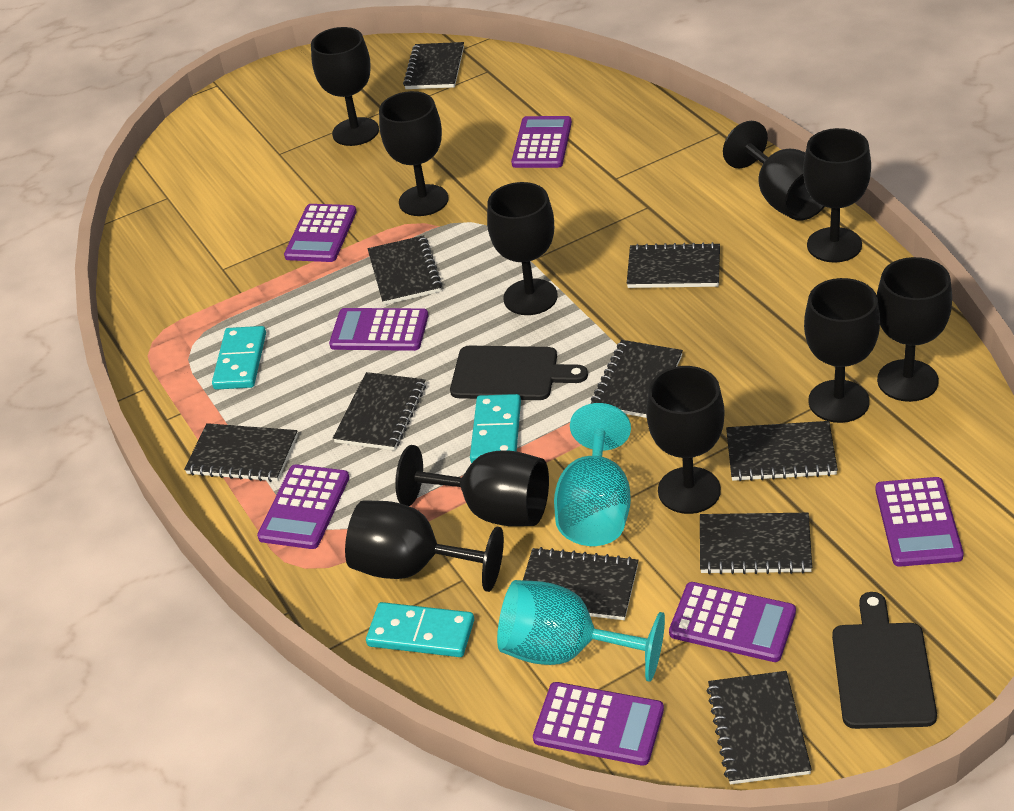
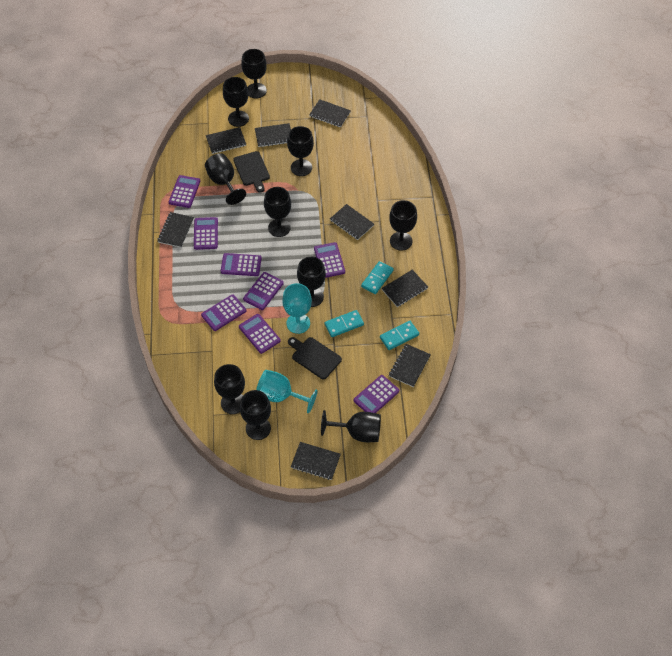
black notebook: 10 -> 8
purple calculator: 7 -> 8

